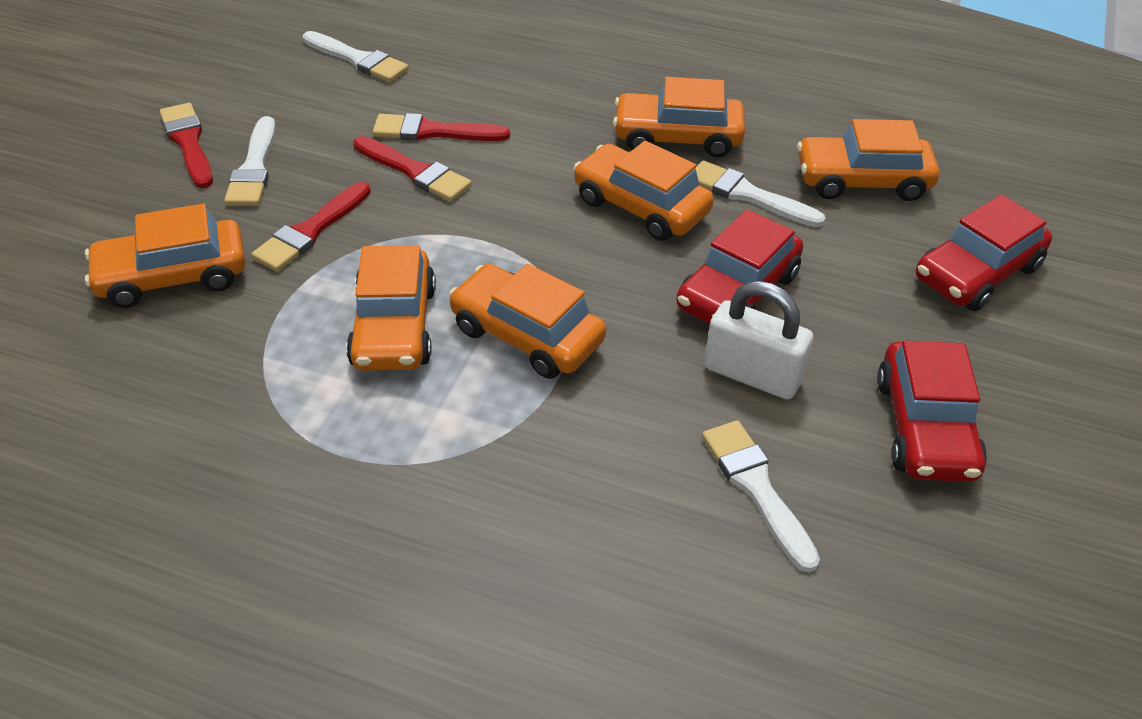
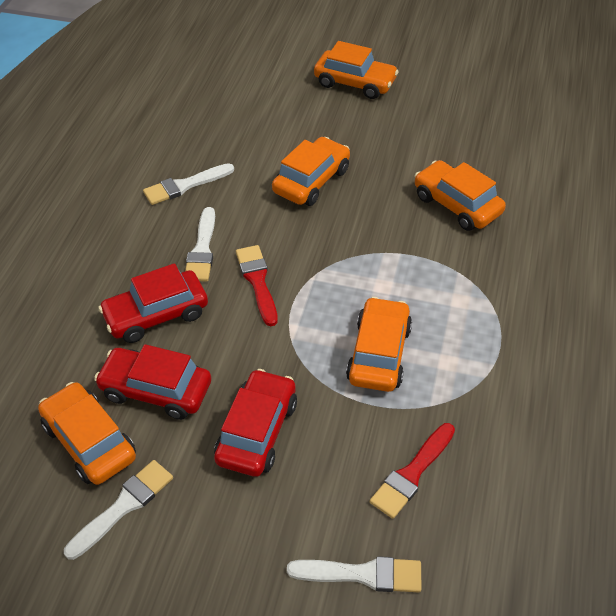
orange car: 6 -> 5
red brush: 4 -> 2
white padlock: 1 -> 0

